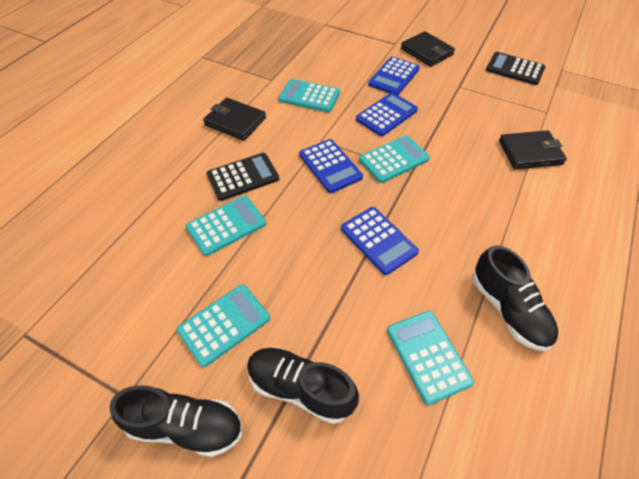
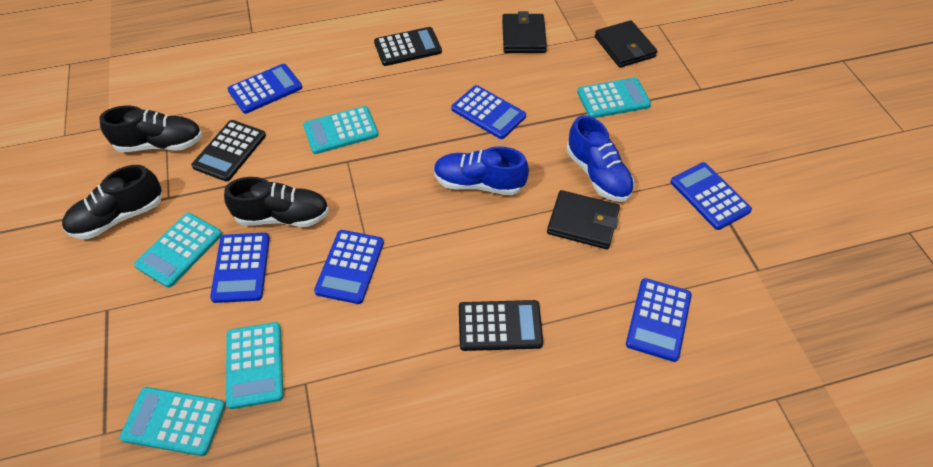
black calculator: 2 -> 3
blue calculator: 4 -> 6
blue shoe: 0 -> 2

